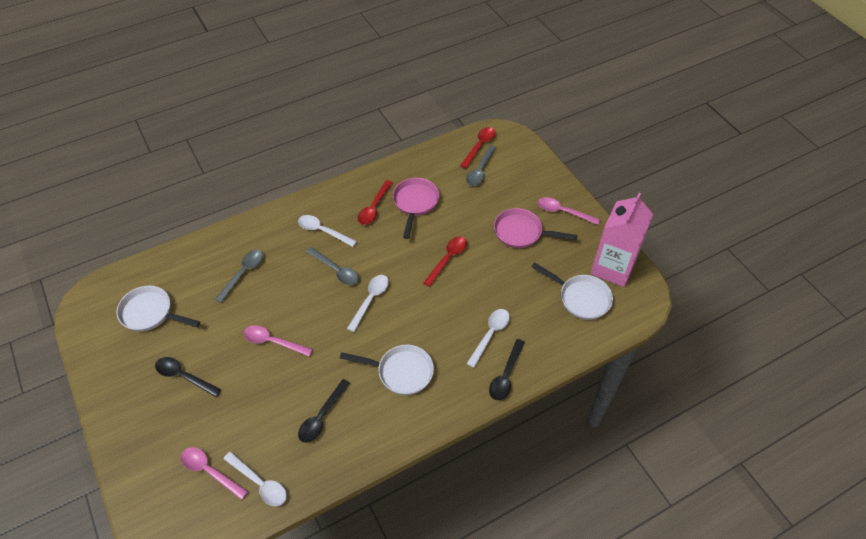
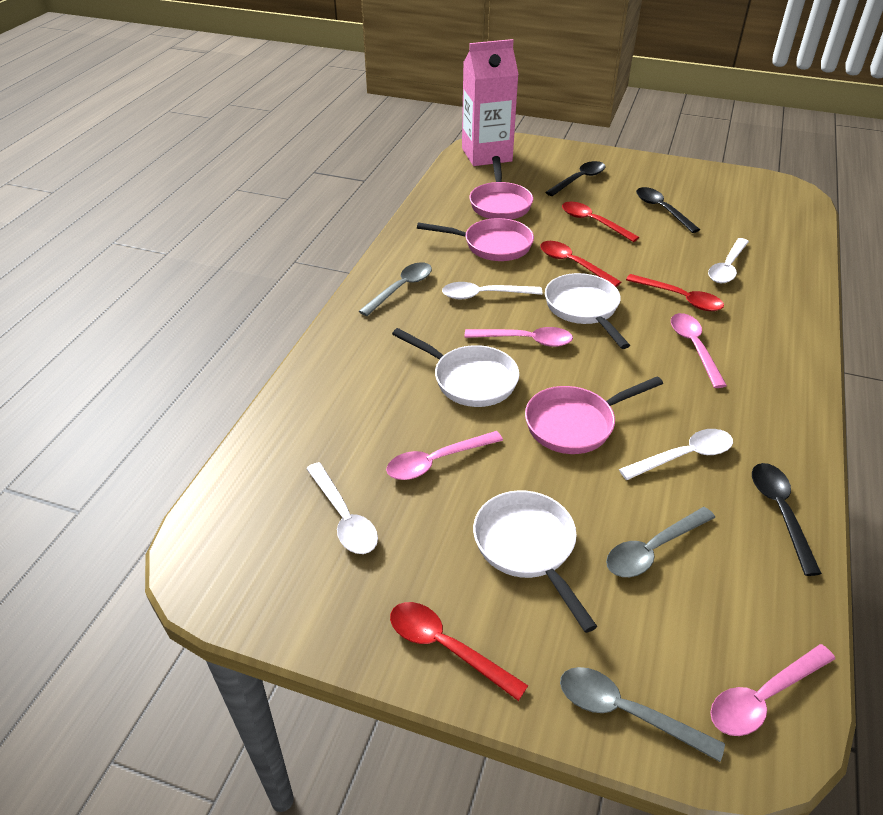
pink pan: 2 -> 3
pink spoon: 3 -> 4
red spoon: 3 -> 4

